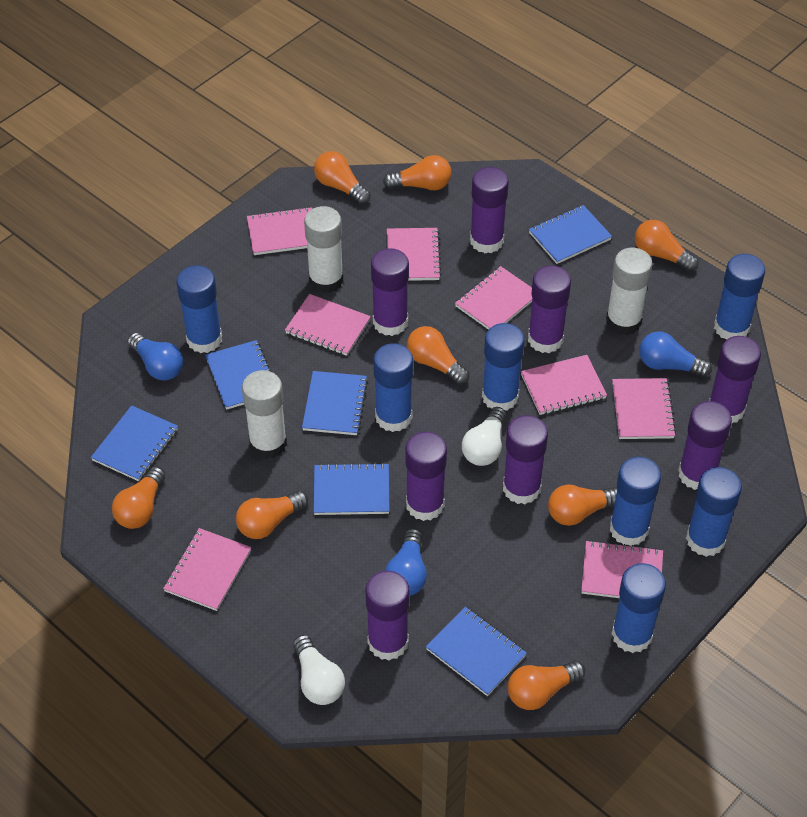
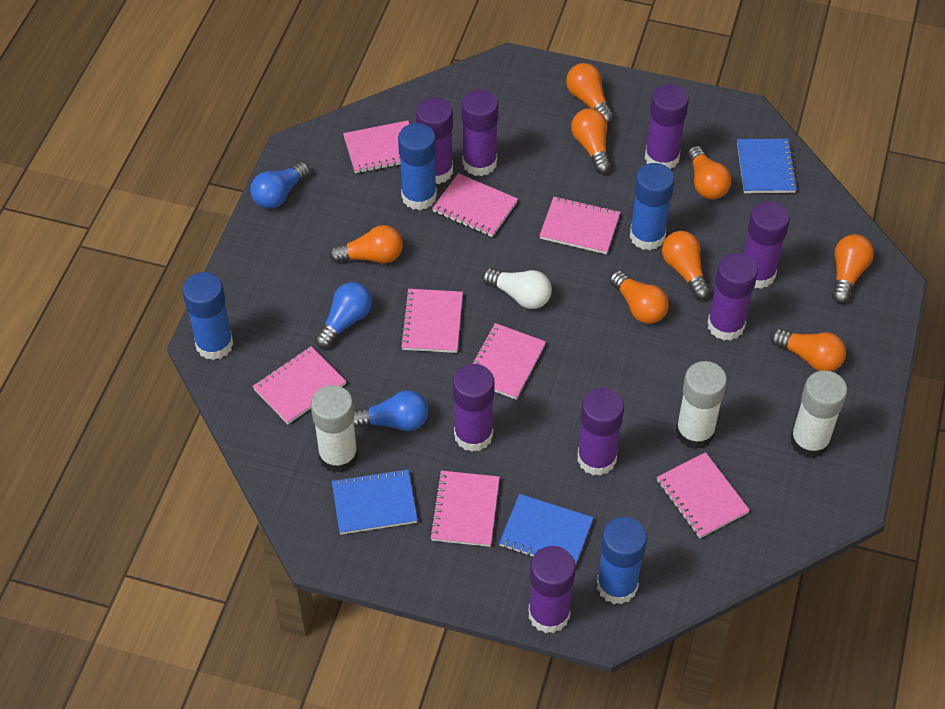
blue glue stick: 7 -> 4
blue notebook: 6 -> 3
white light bulb: 2 -> 1

